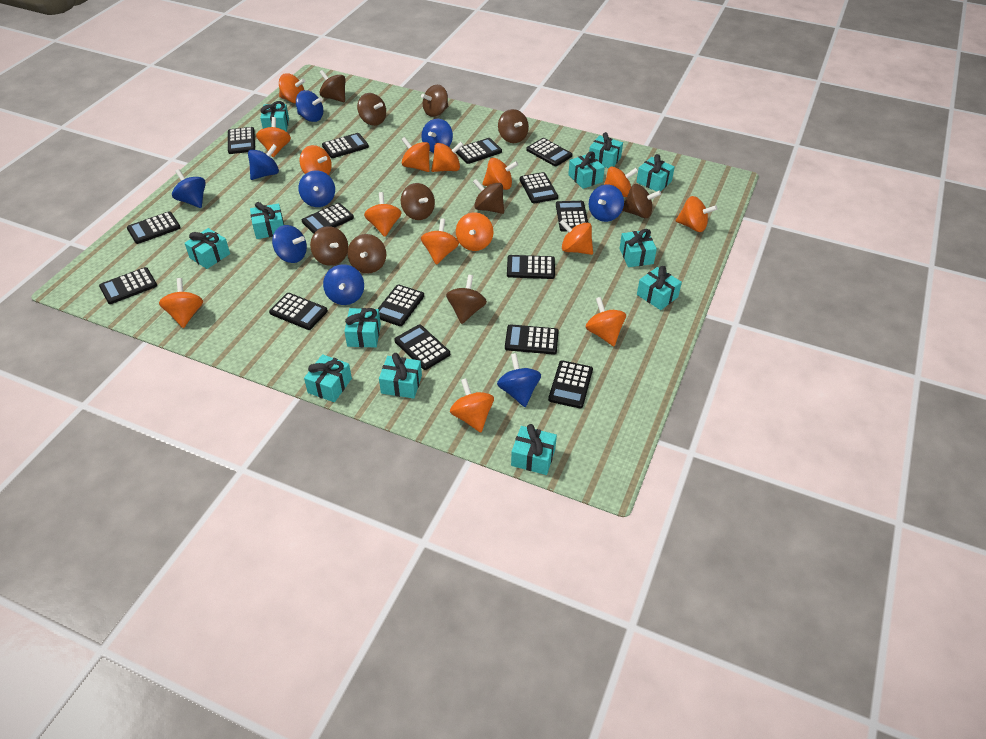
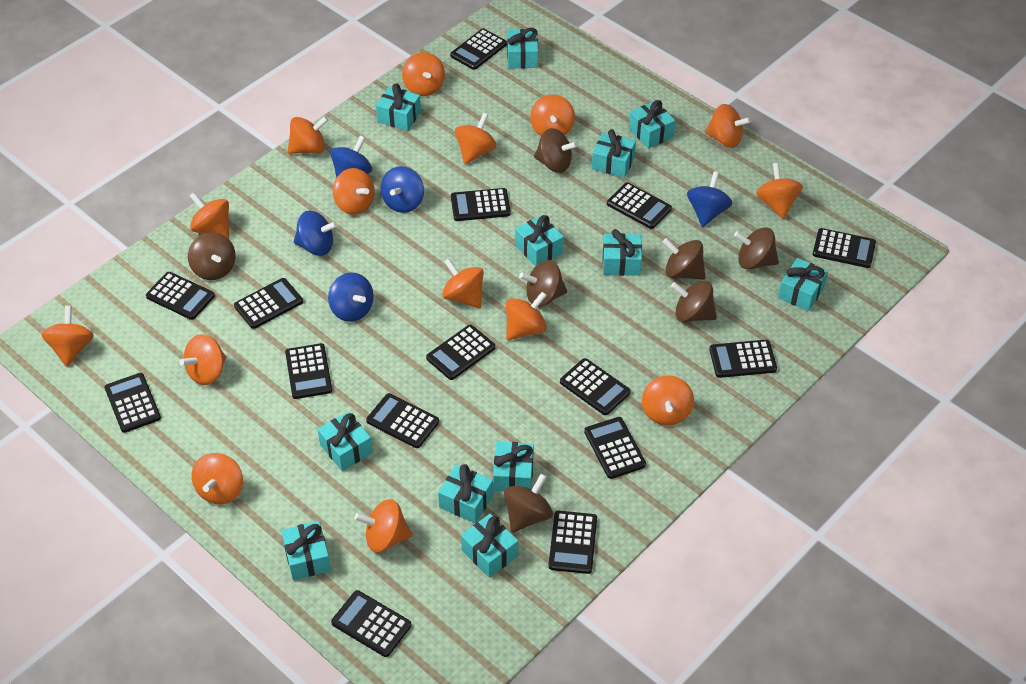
blue spinning top: 9 -> 5
brown spinning top: 10 -> 7

